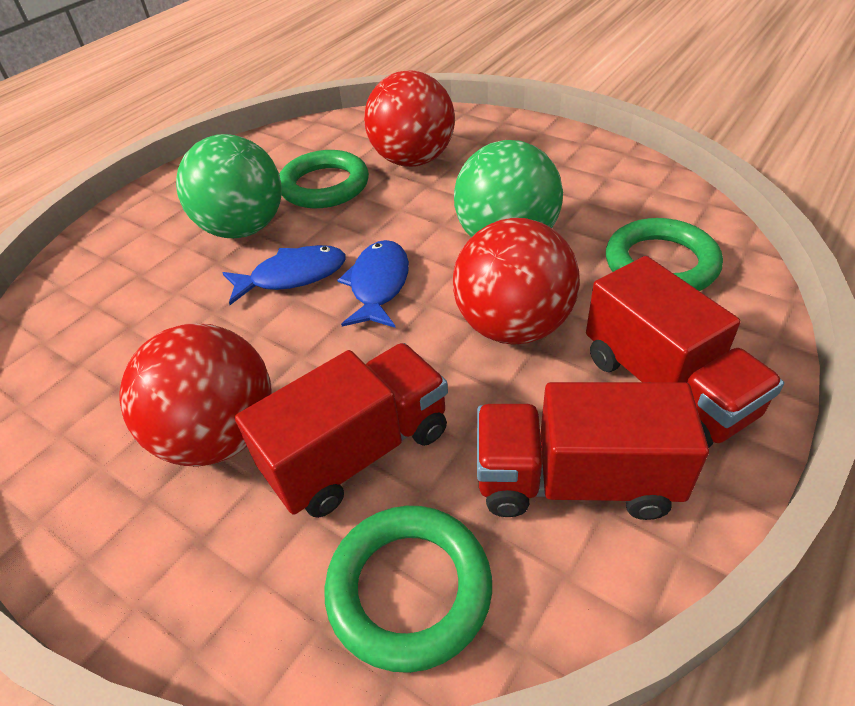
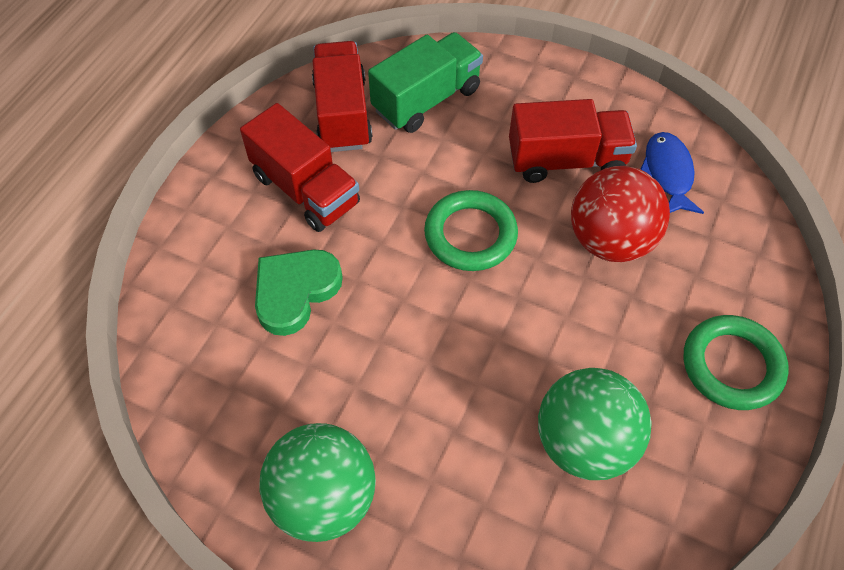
blue fish: 2 -> 1
green heart: 0 -> 1
green ring: 3 -> 2
green truck: 0 -> 1
red ball: 3 -> 1

